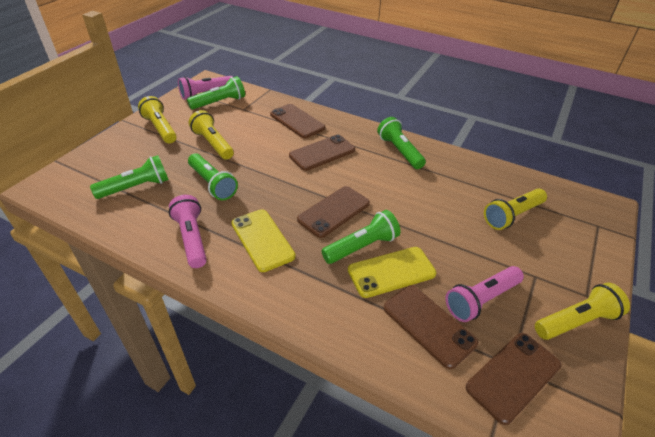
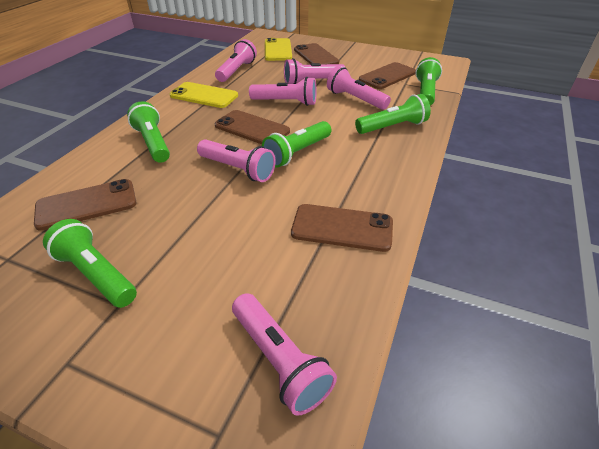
pink flashlight: 3 -> 6
yellow flashlight: 4 -> 0

